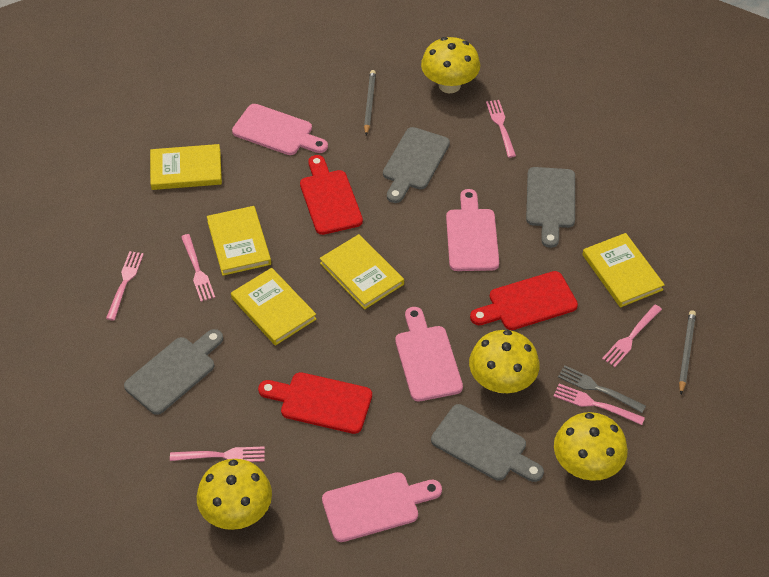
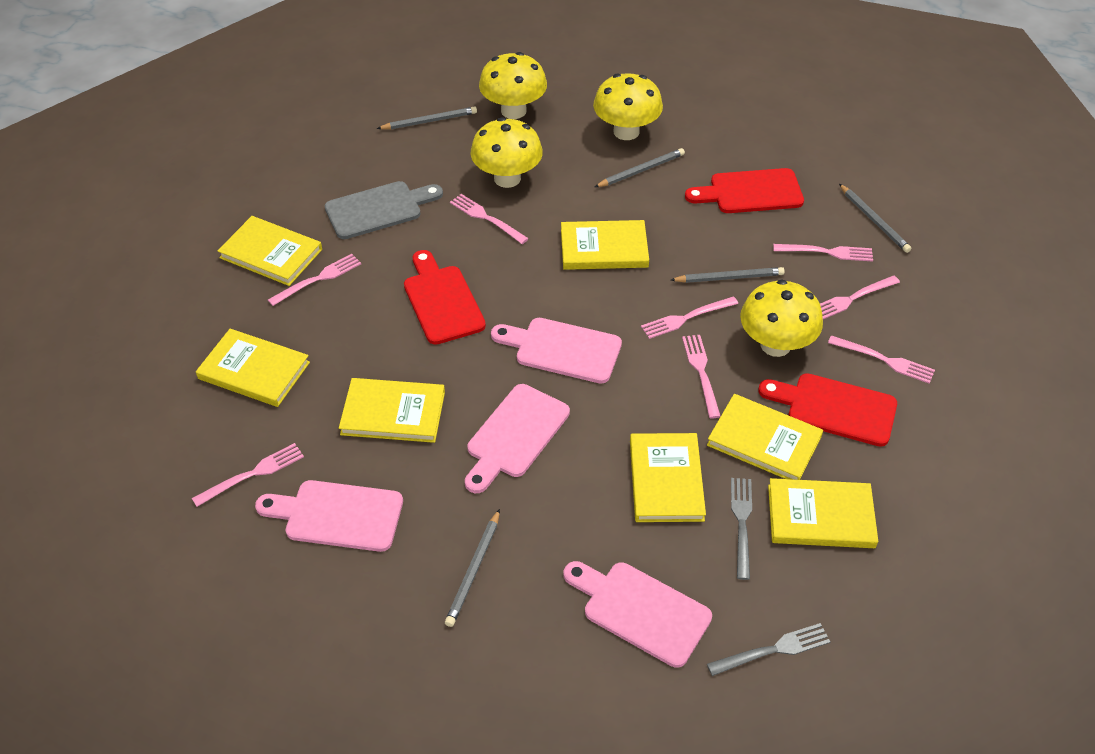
grey cutting board: 4 -> 1
grey fork: 1 -> 2
grey pencil: 2 -> 5
pink fork: 6 -> 8
yellow book: 5 -> 7

